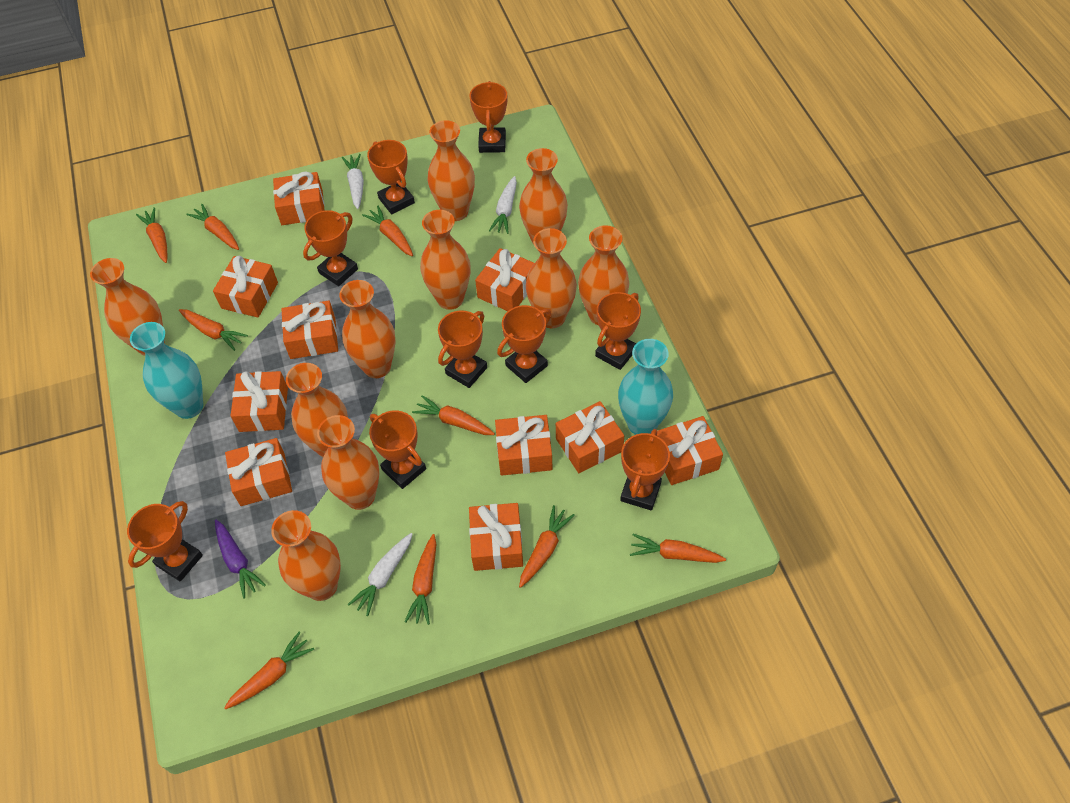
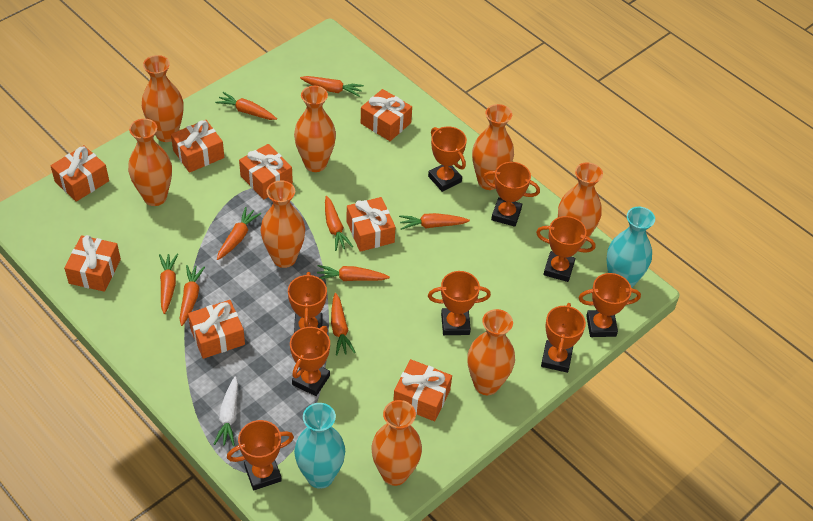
orange gift: 10 -> 8
orange vase: 10 -> 8
purple carrot: 1 -> 0
white carrot: 3 -> 1

